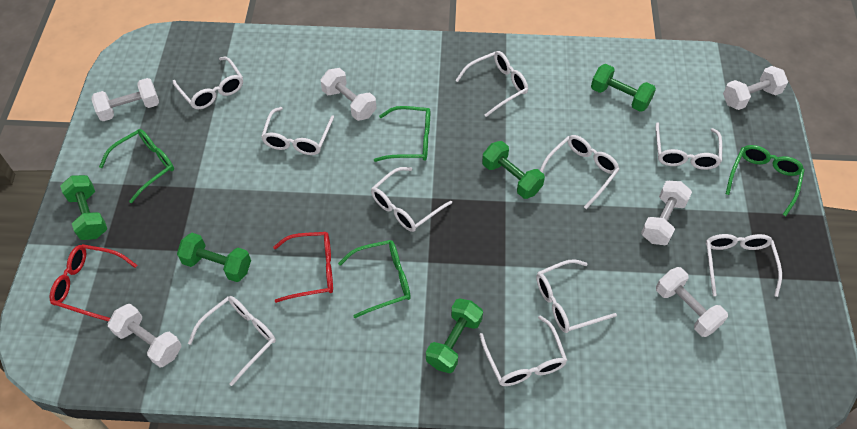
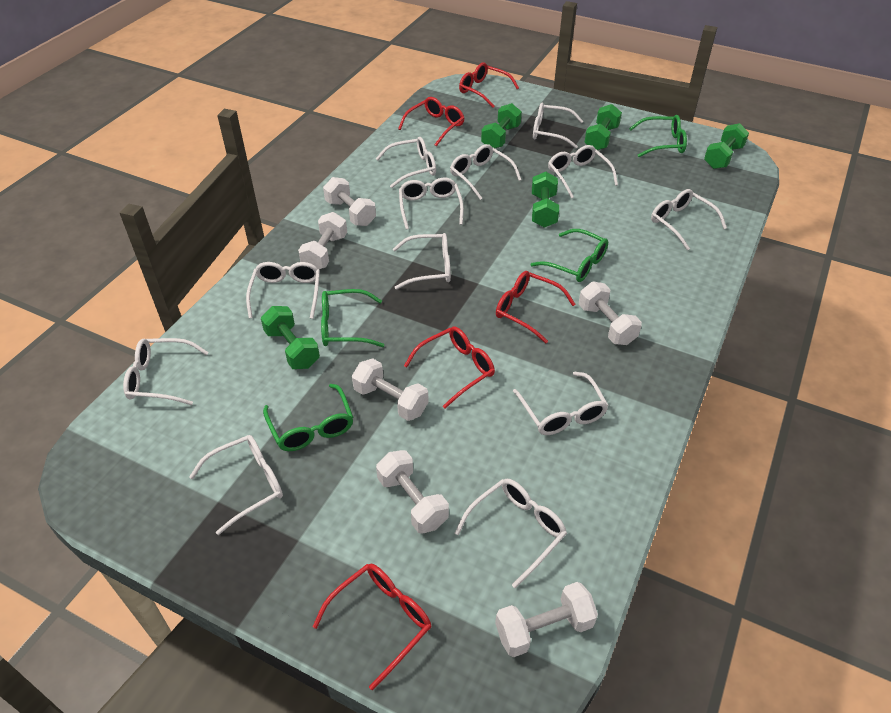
red glasses: 2 -> 5
white glasses: 10 -> 12

